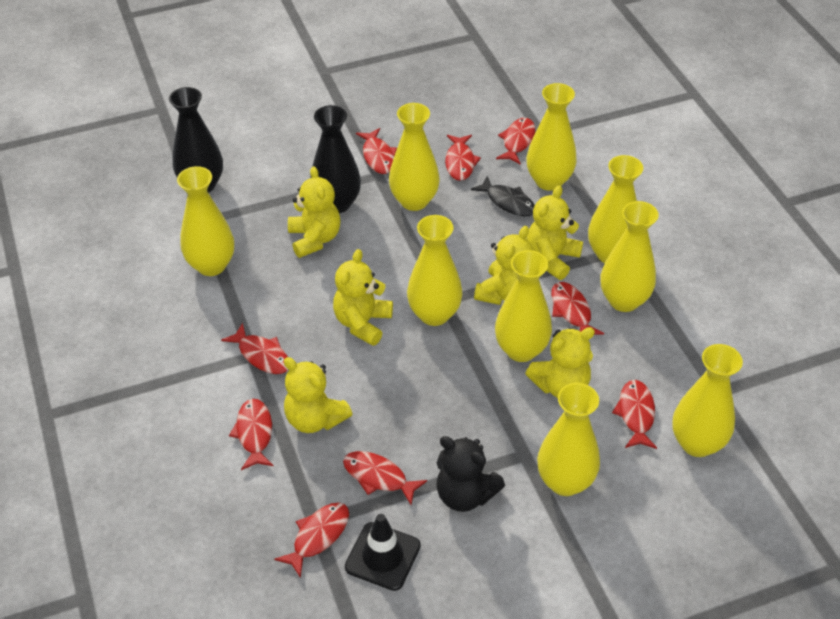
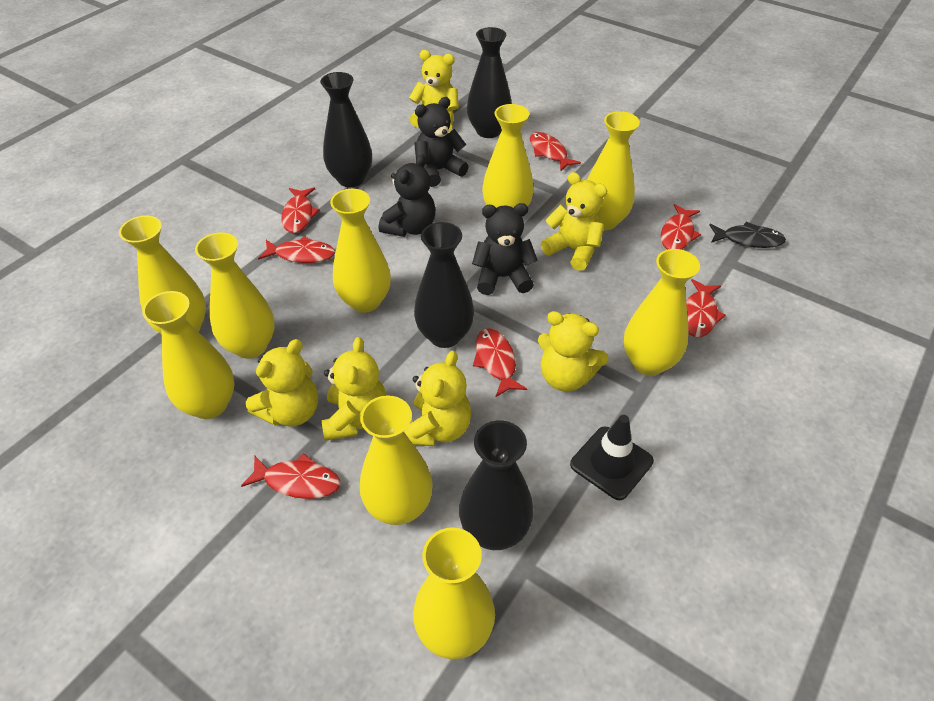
black teddy bear: 1 -> 3
black vase: 2 -> 4
red fish: 9 -> 7

